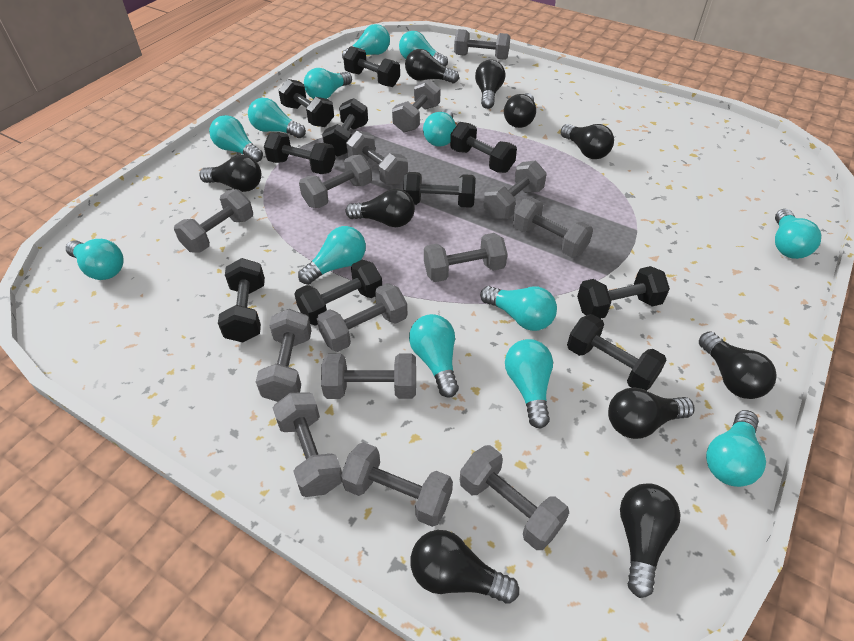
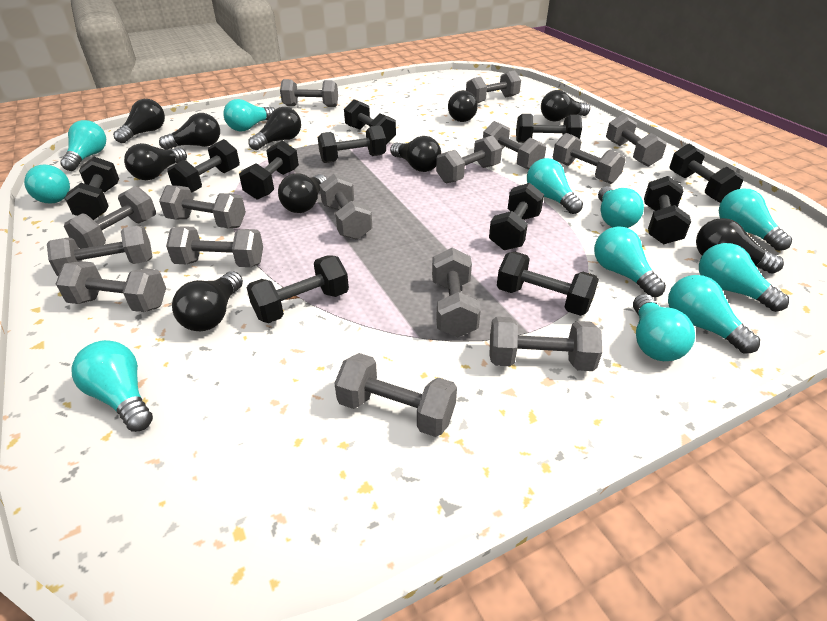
black dumbbell: 10 -> 11
grey dumbbell: 14 -> 15
turquoise light bulb: 13 -> 11

